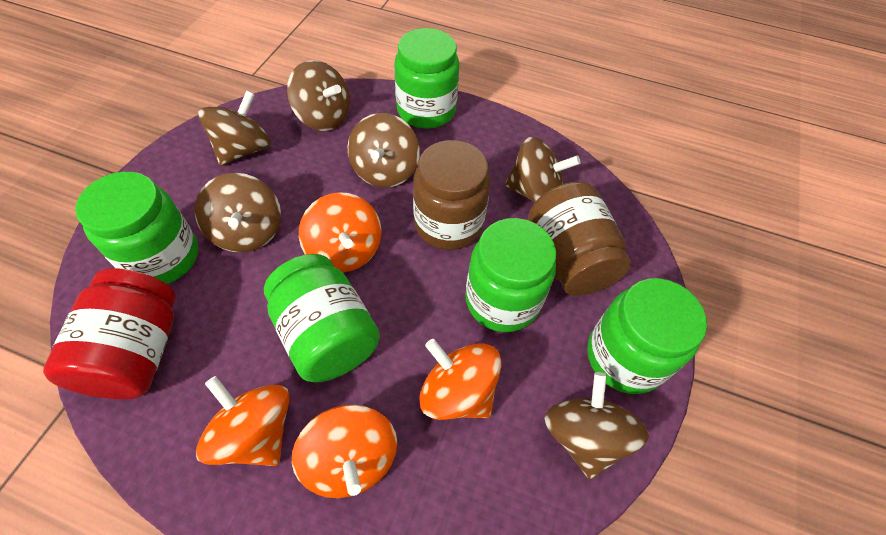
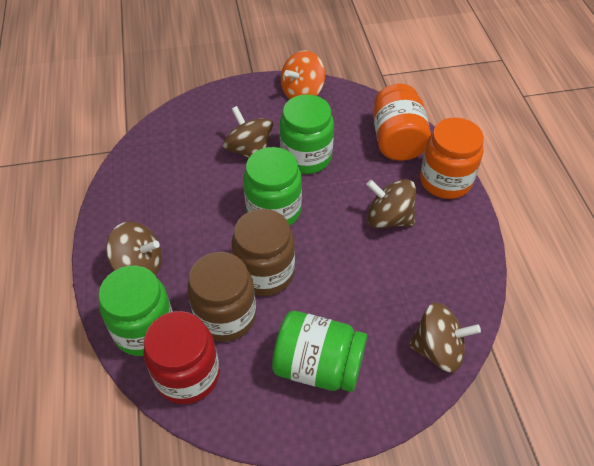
brown spinning top: 6 -> 4
green jar: 5 -> 4
orange jar: 0 -> 2
orange spinning top: 4 -> 1

